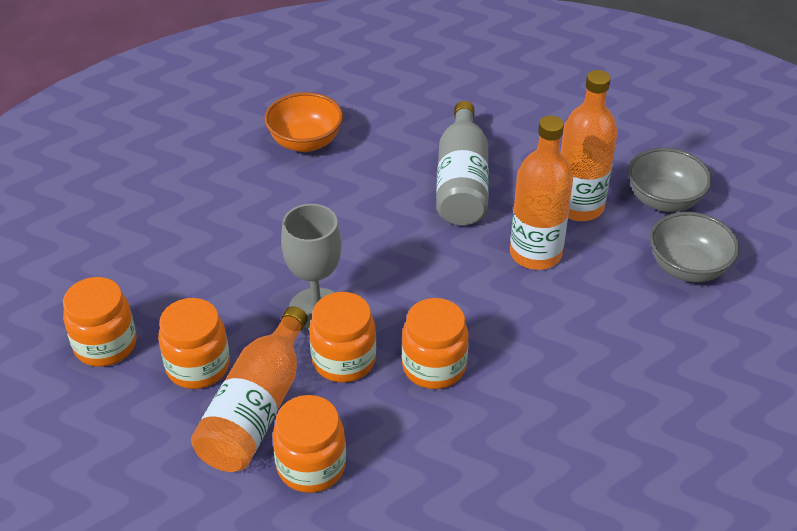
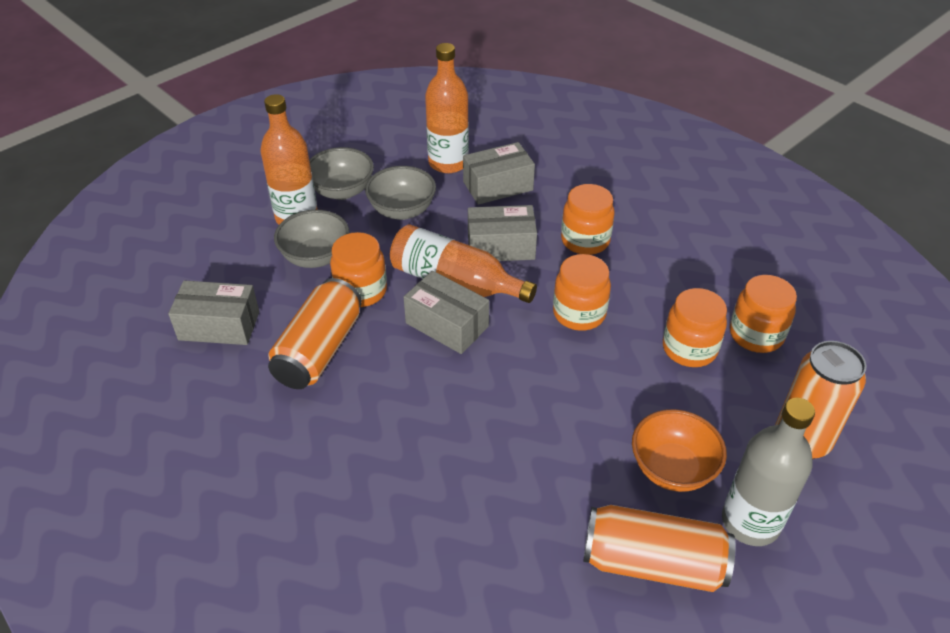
grey bowl: 2 -> 3
grey box: 0 -> 4
grey goblet: 1 -> 0
orange can: 0 -> 3

